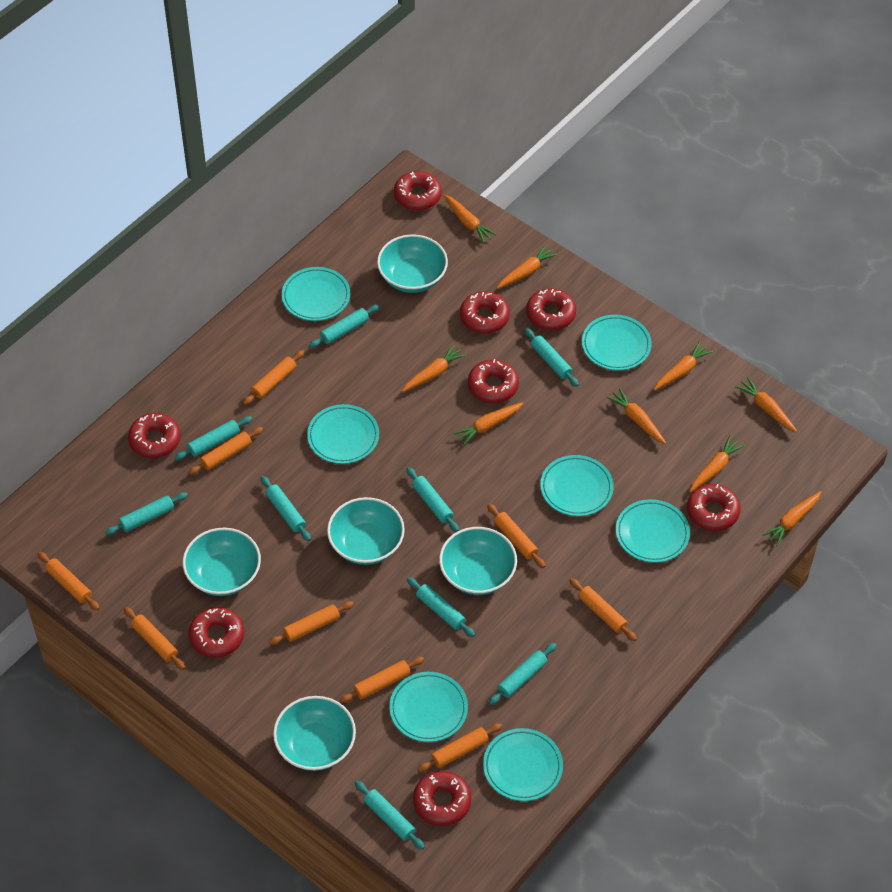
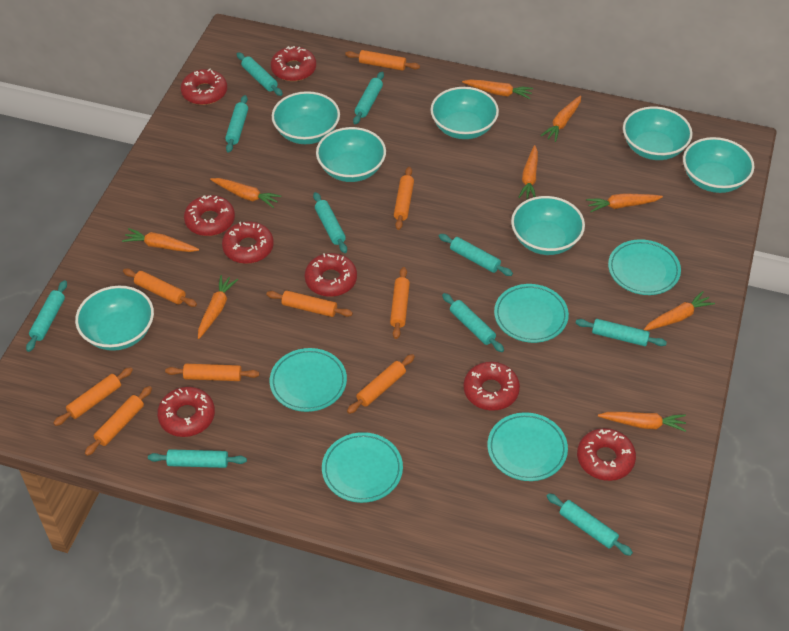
turquoise bowl: 5 -> 7
turquoise plate: 7 -> 5
turquoise rolling pin: 9 -> 10

